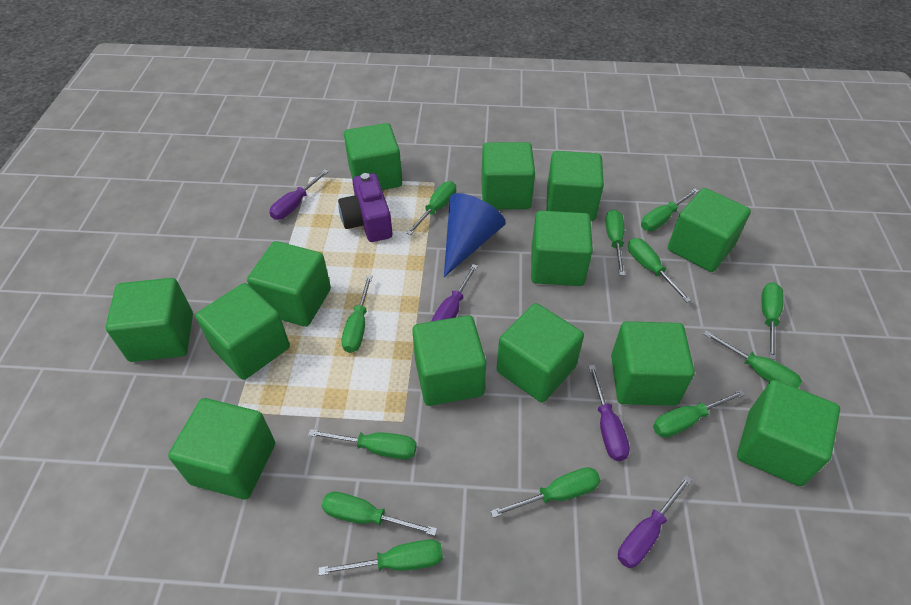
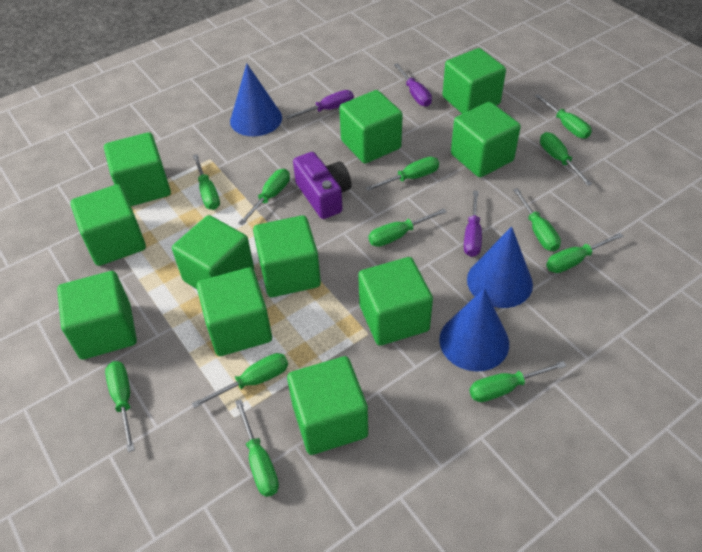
blue cone: 1 -> 3
green cube: 13 -> 11
purple screwdriver: 4 -> 3

